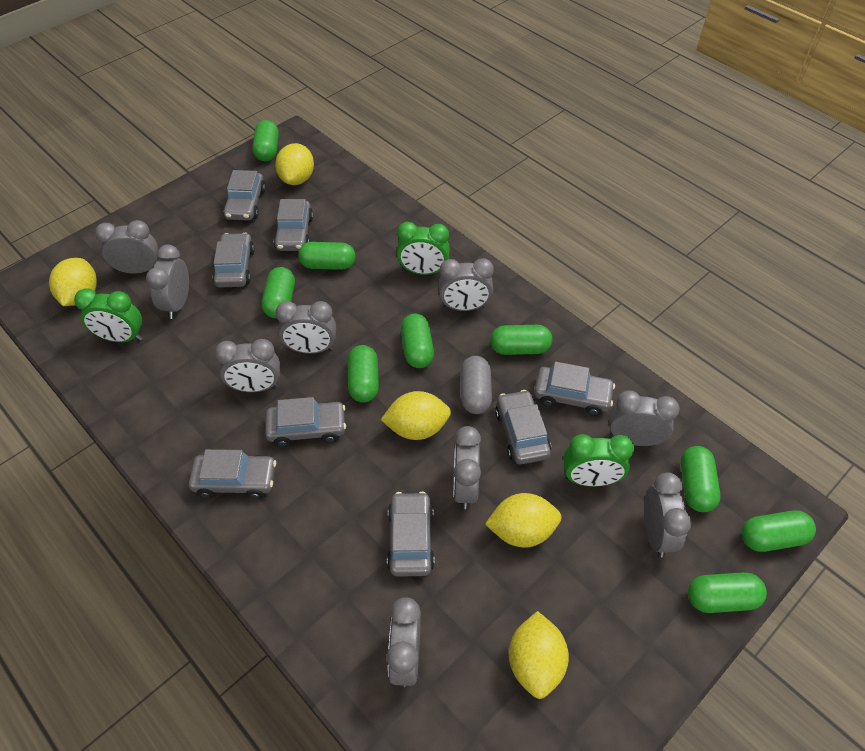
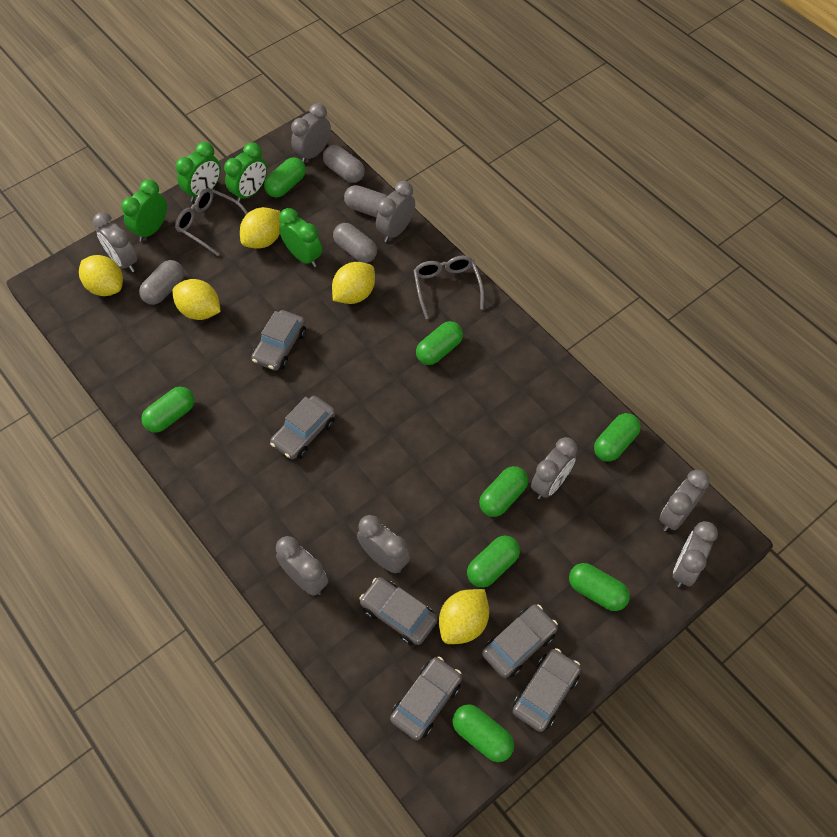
green capsule: 9 -> 8
green clock: 3 -> 4
grey capsule: 1 -> 4
grey car: 8 -> 6
grey clock: 9 -> 8
grey glasses: 0 -> 2

